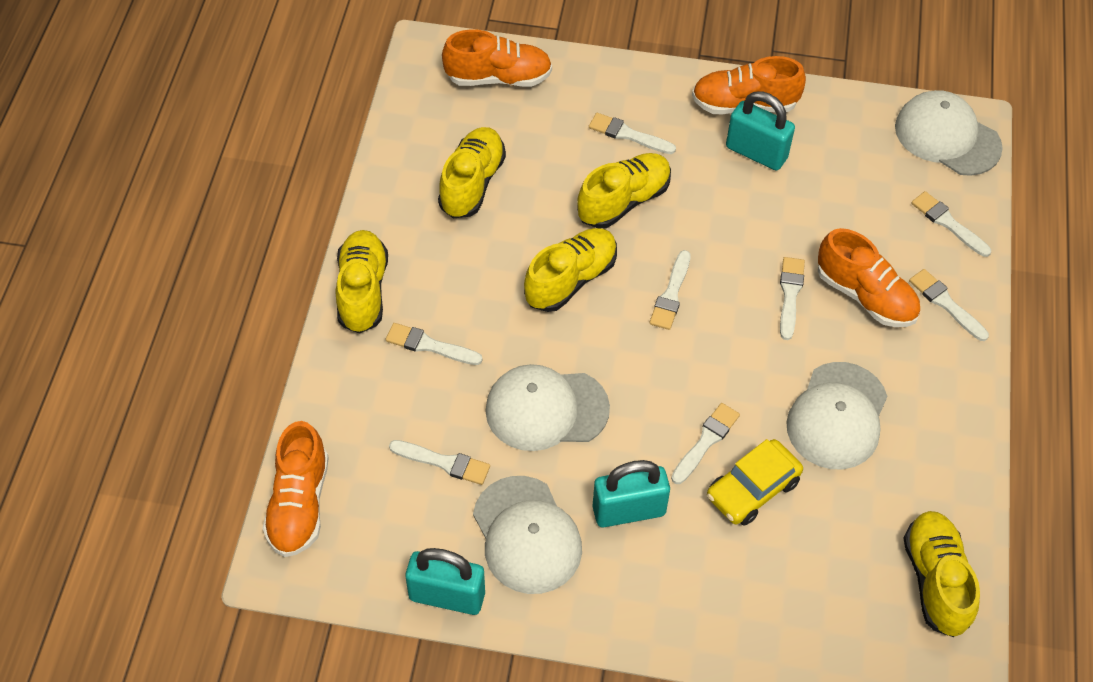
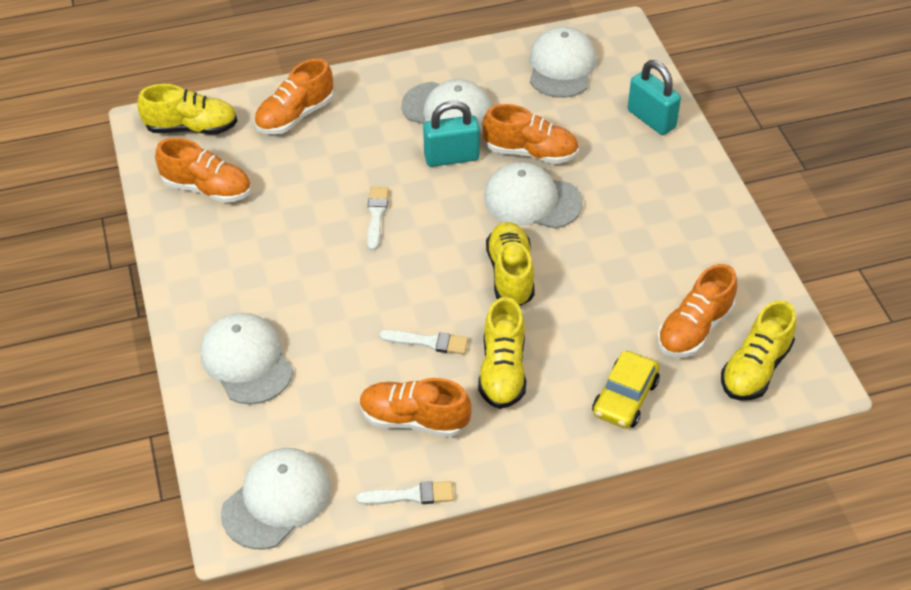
orange shoe: 4 -> 5
turquoise padlock: 3 -> 2
white brush: 8 -> 3
white cap: 4 -> 5
yellow shoe: 5 -> 4

